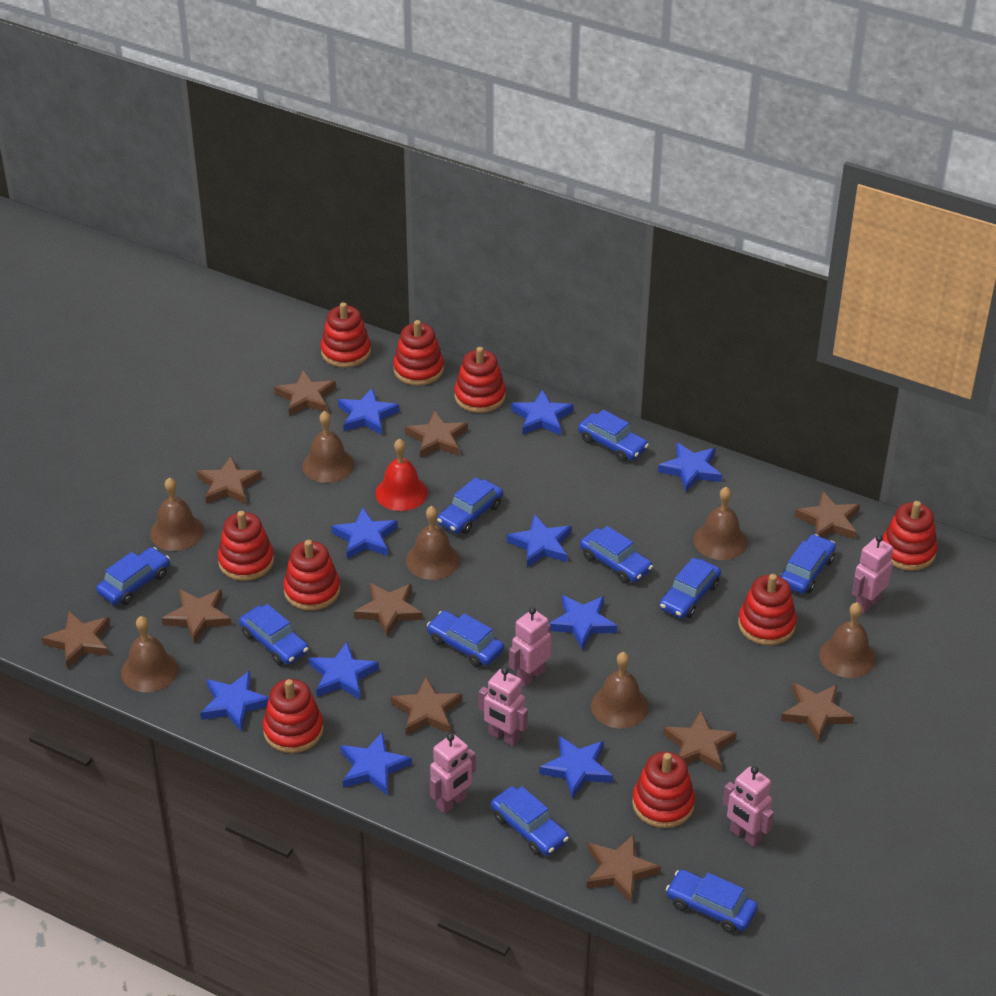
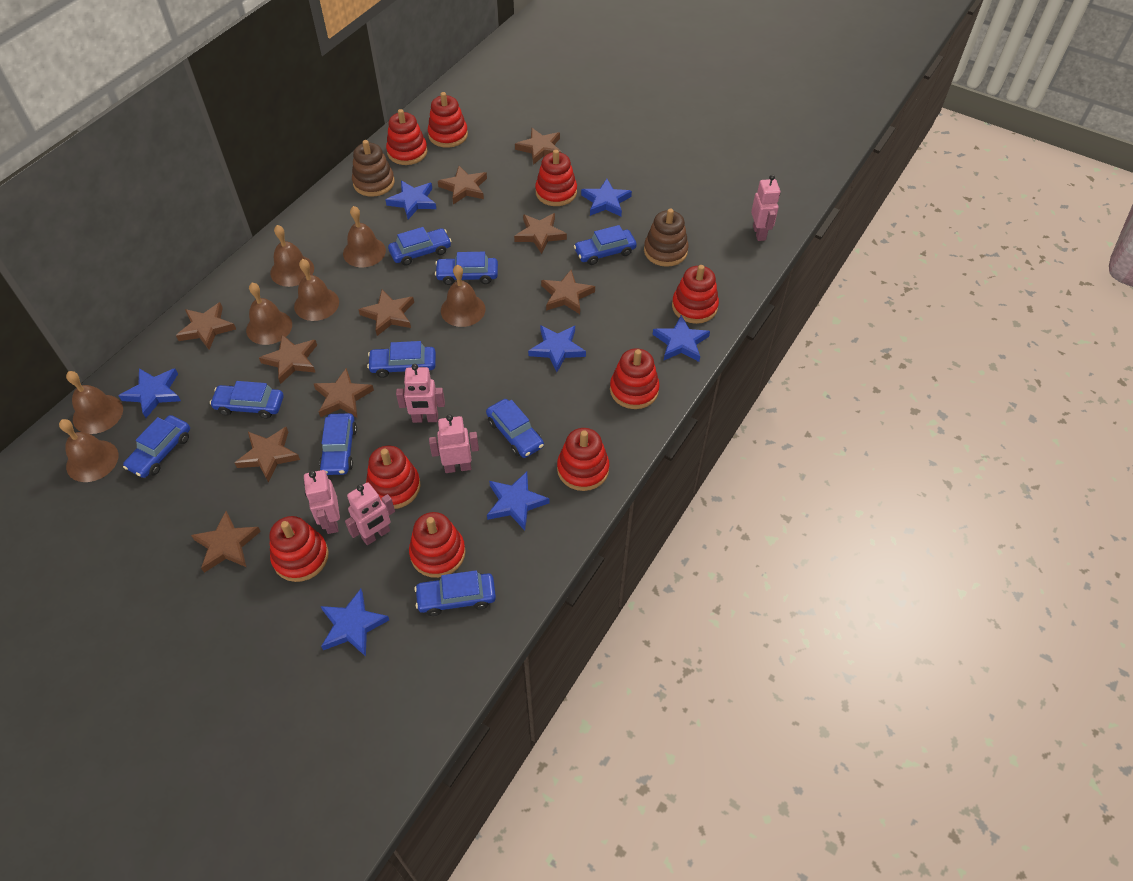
blue car: 10 -> 9
blue star: 10 -> 7
brown stacking toy: 0 -> 2
brown star: 11 -> 10
red bell: 1 -> 0

